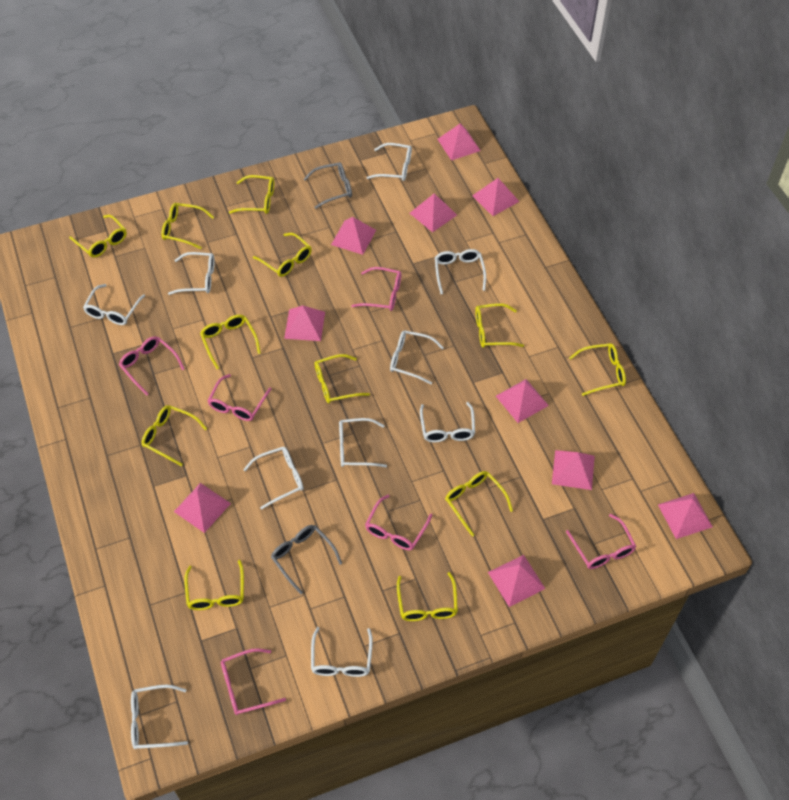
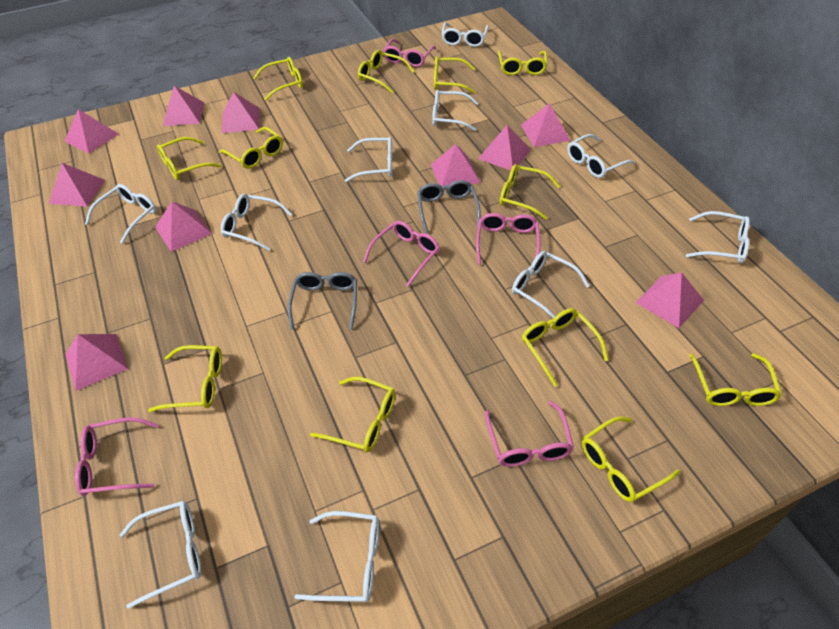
pink glasses: 6 -> 5

